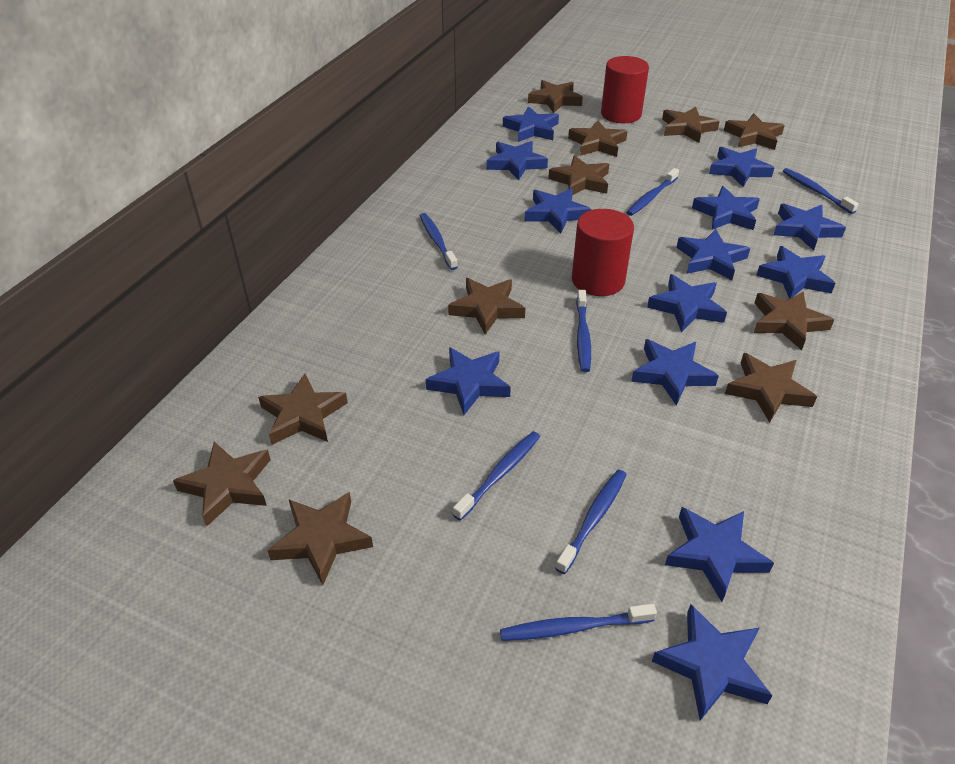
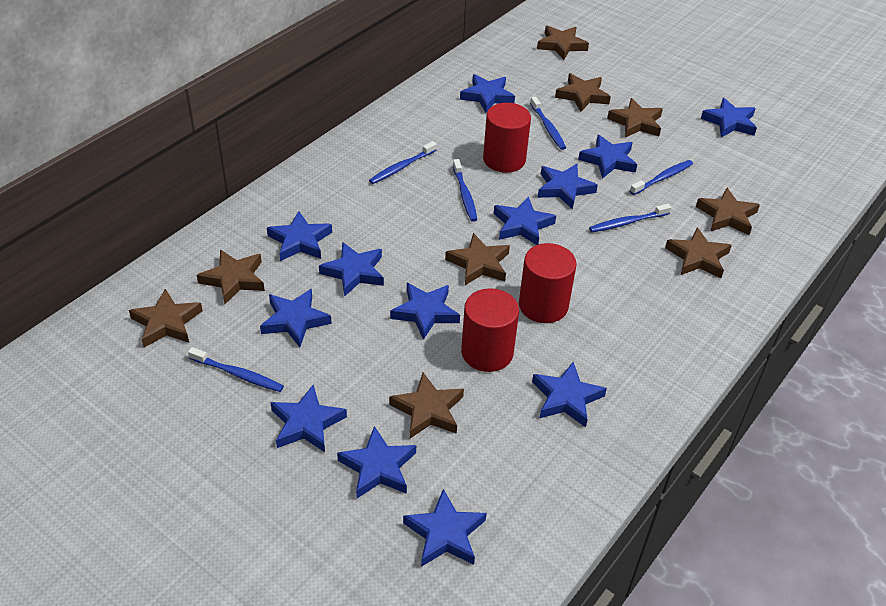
blue toothbrush: 7 -> 6
brown star: 11 -> 9
red cylinder: 2 -> 3

